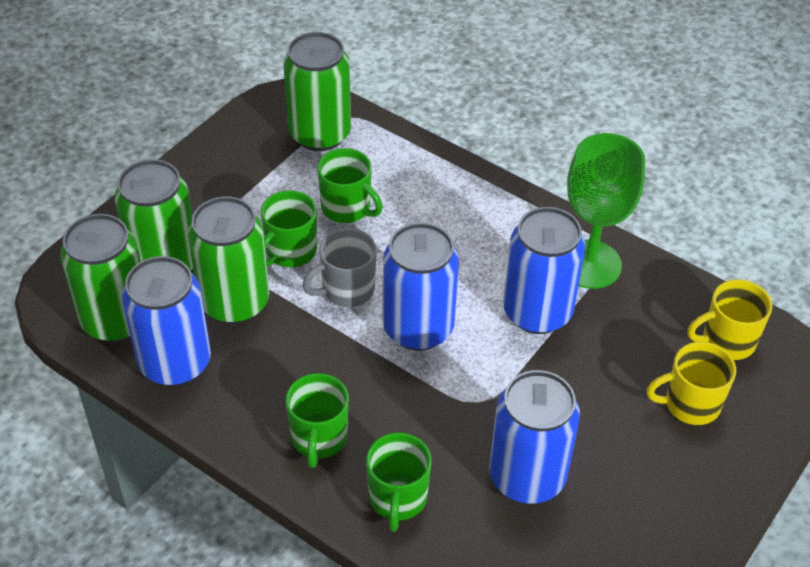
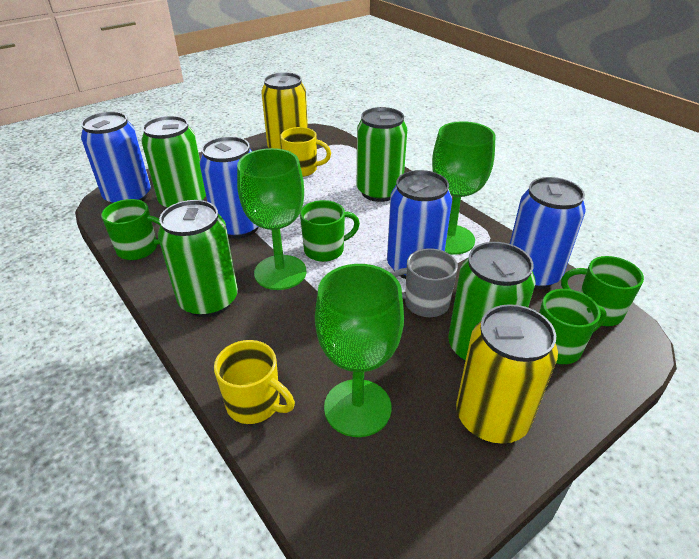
green goblet: 1 -> 3
yellow can: 0 -> 2

